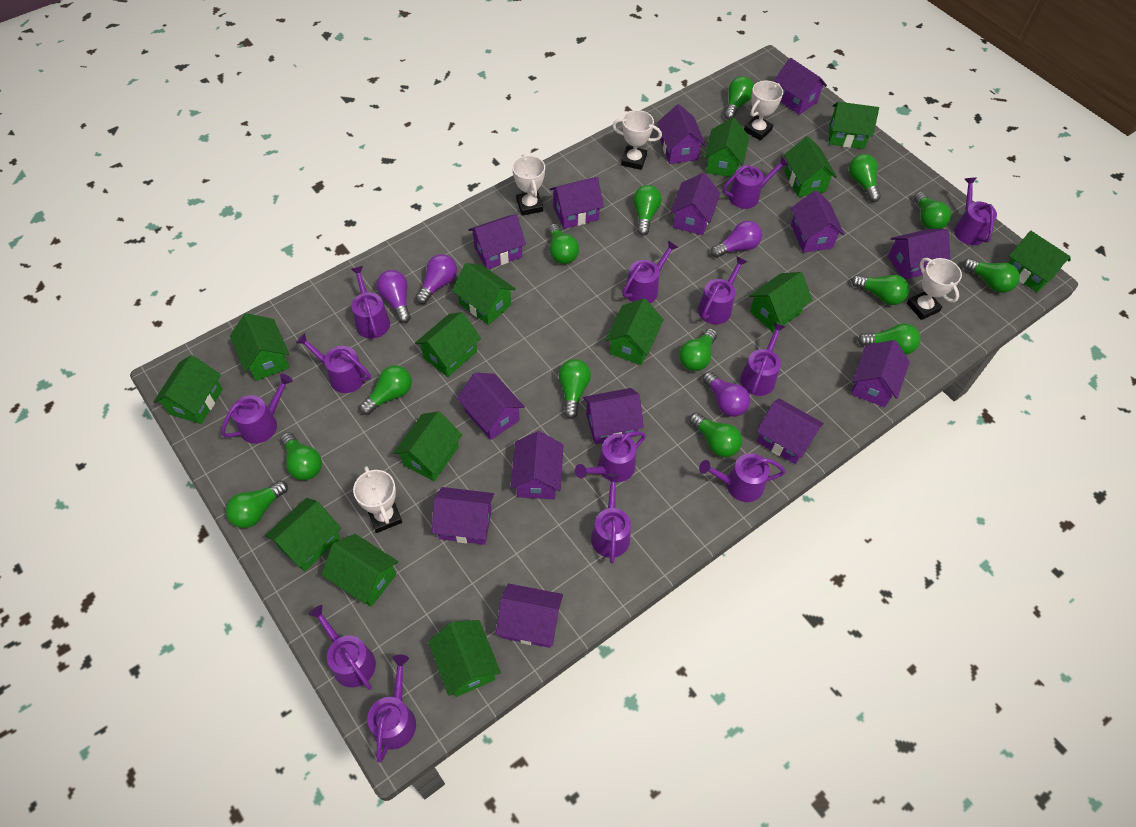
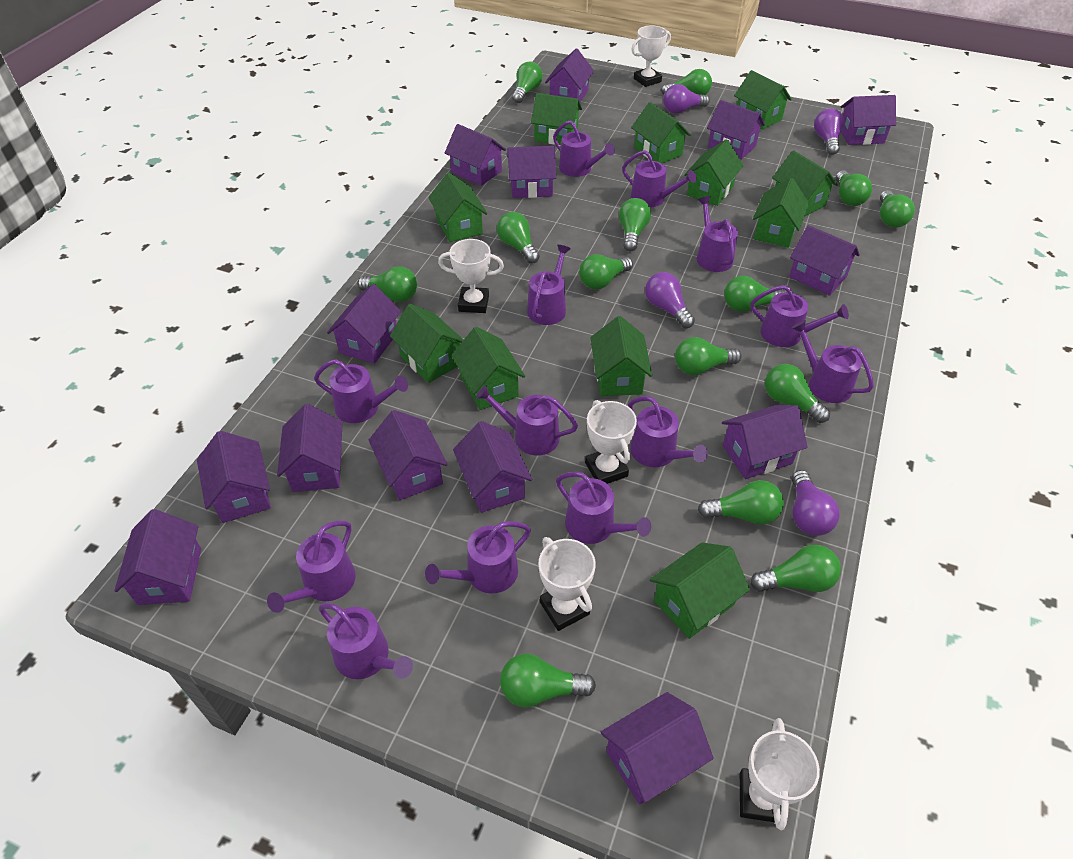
green house: 14 -> 11

